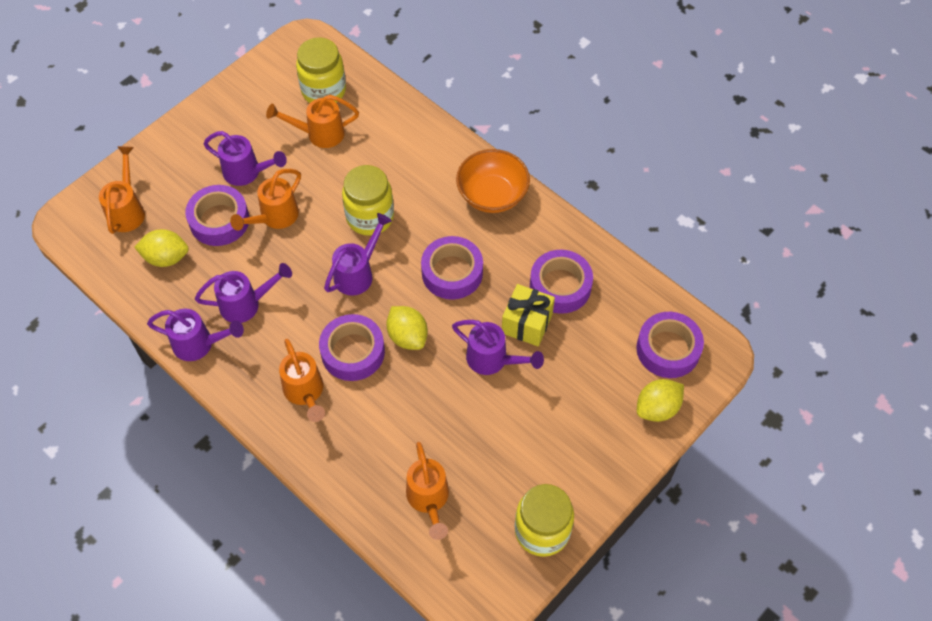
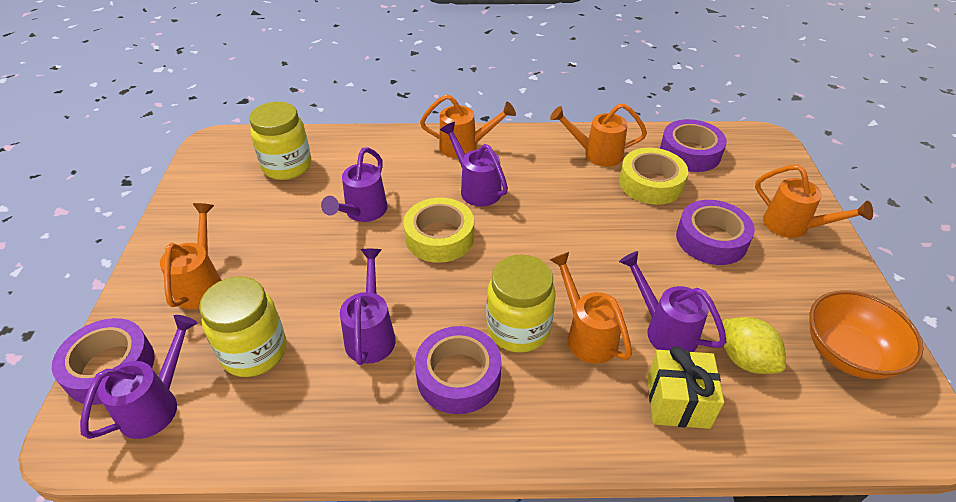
purple tape: 5 -> 4
yellow lemon: 3 -> 1
yellow tape: 0 -> 2

